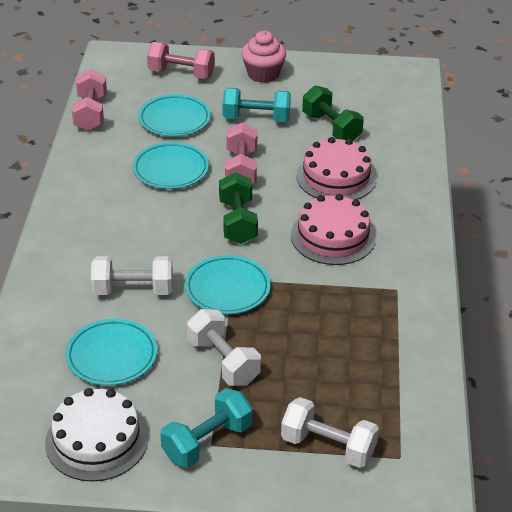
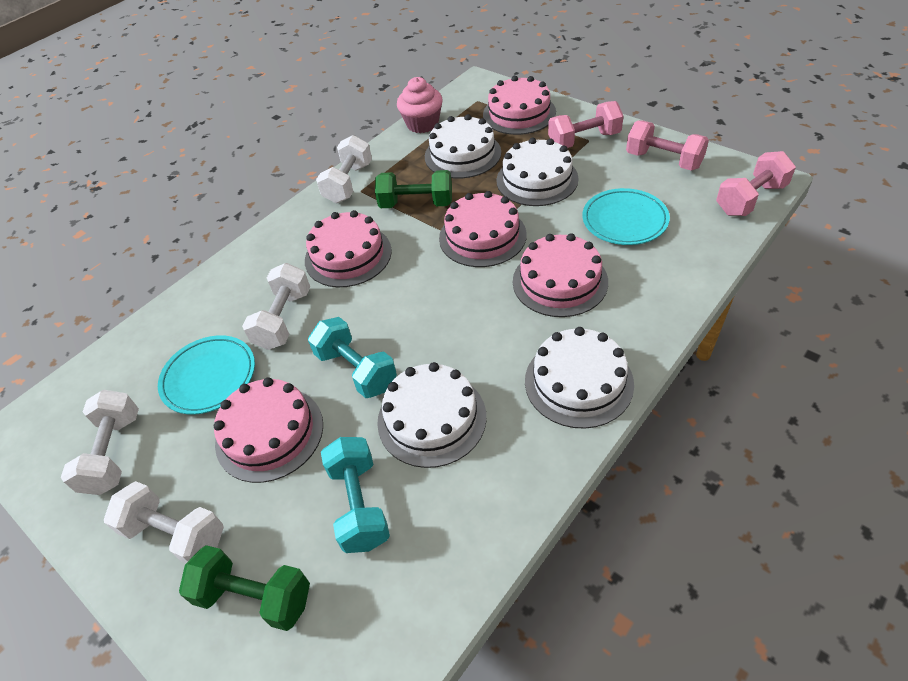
pink cake: 2 -> 5
turquoise plate: 4 -> 2
white cake: 1 -> 4
white dumbbell: 3 -> 4

